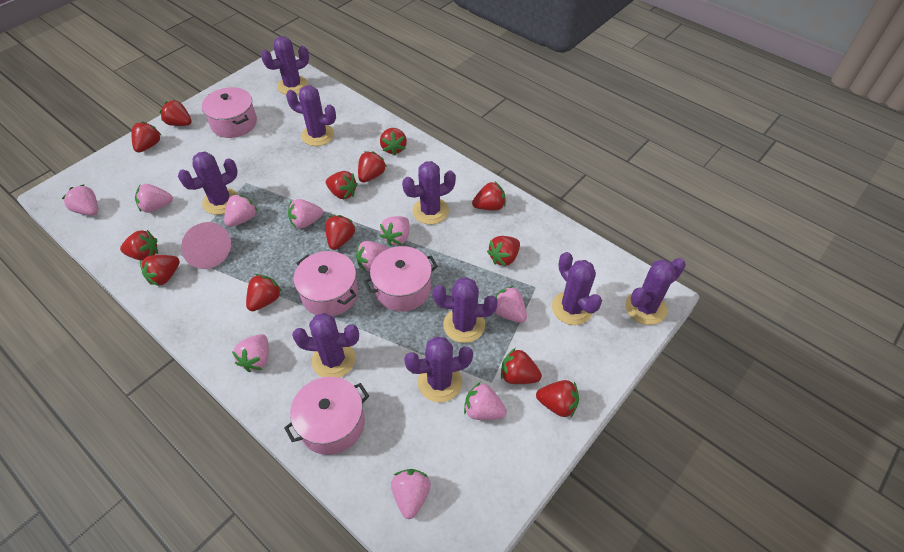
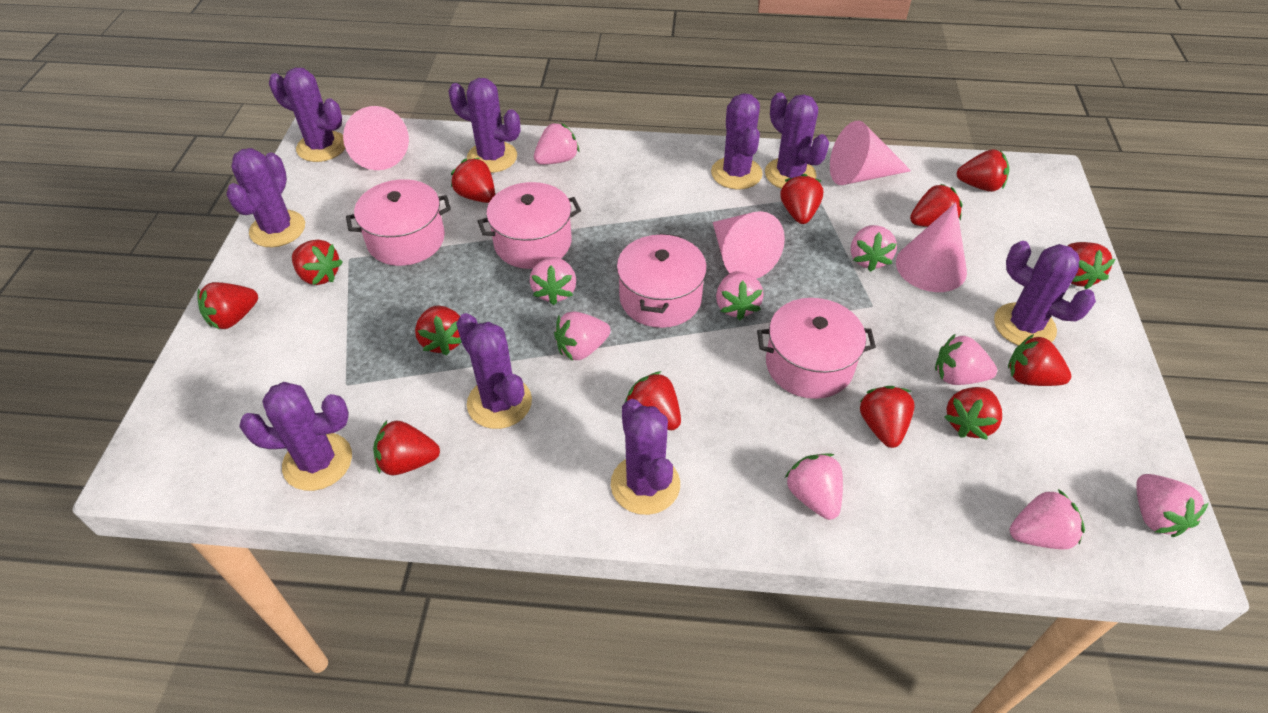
pink cone: 1 -> 4
pink strawberry: 10 -> 9

